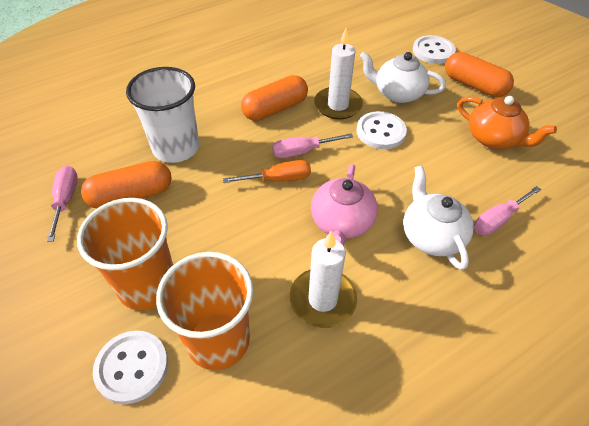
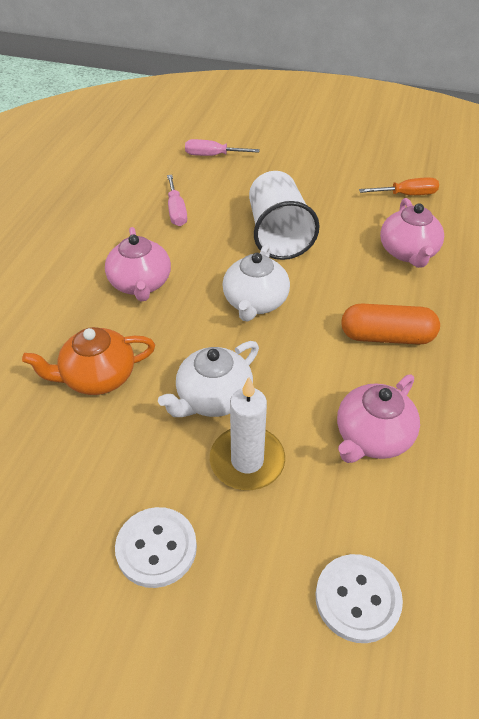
orange capsule: 3 -> 1
orange cup: 2 -> 0
pink screwdriver: 3 -> 2
pink teapot: 1 -> 3
white button: 3 -> 2
white candle: 2 -> 1

